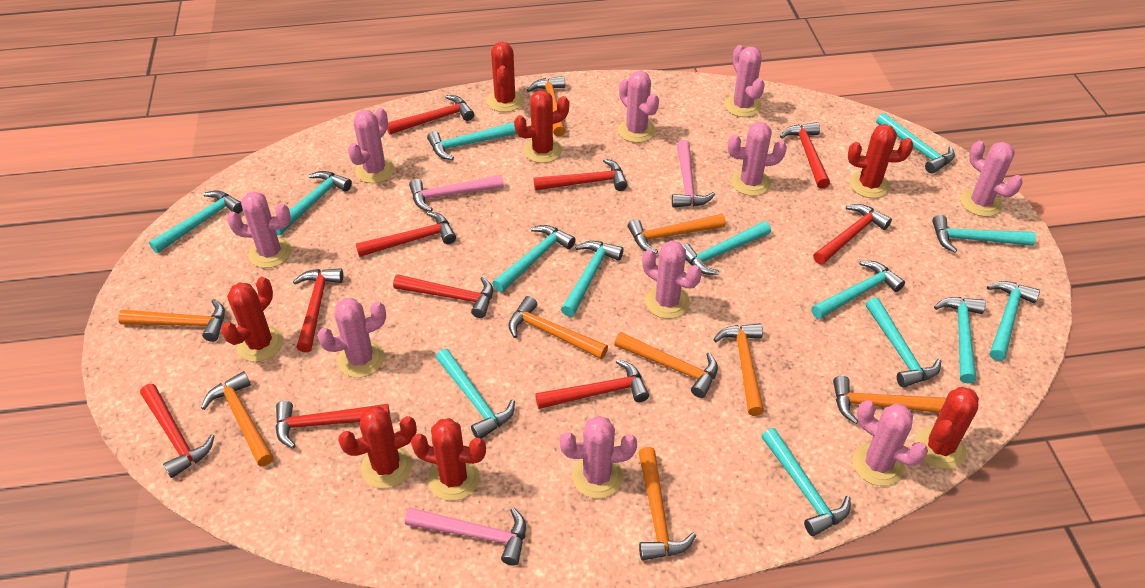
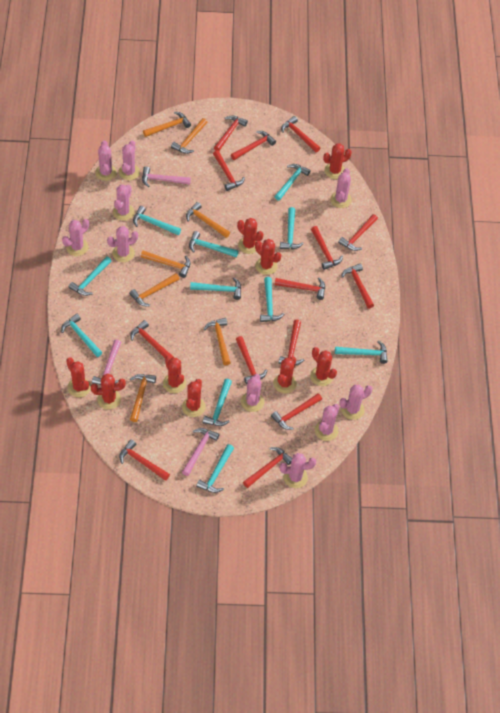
orange hammer: 9 -> 7
red cactus: 7 -> 9
red hammer: 10 -> 14
turquoise hammer: 14 -> 11

